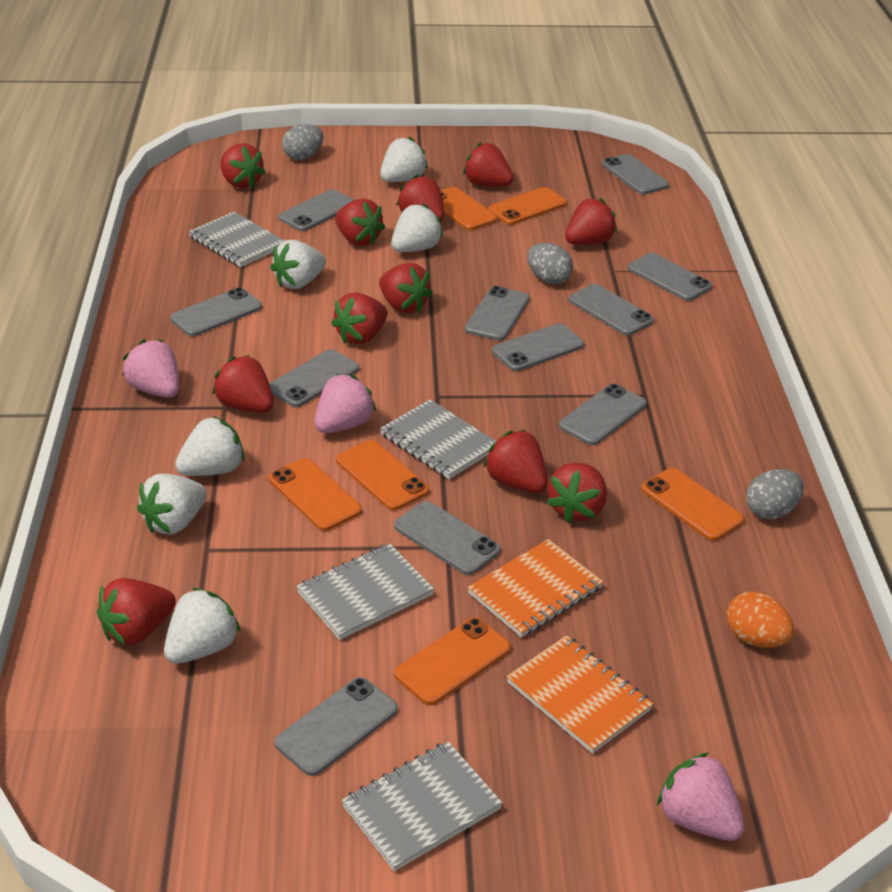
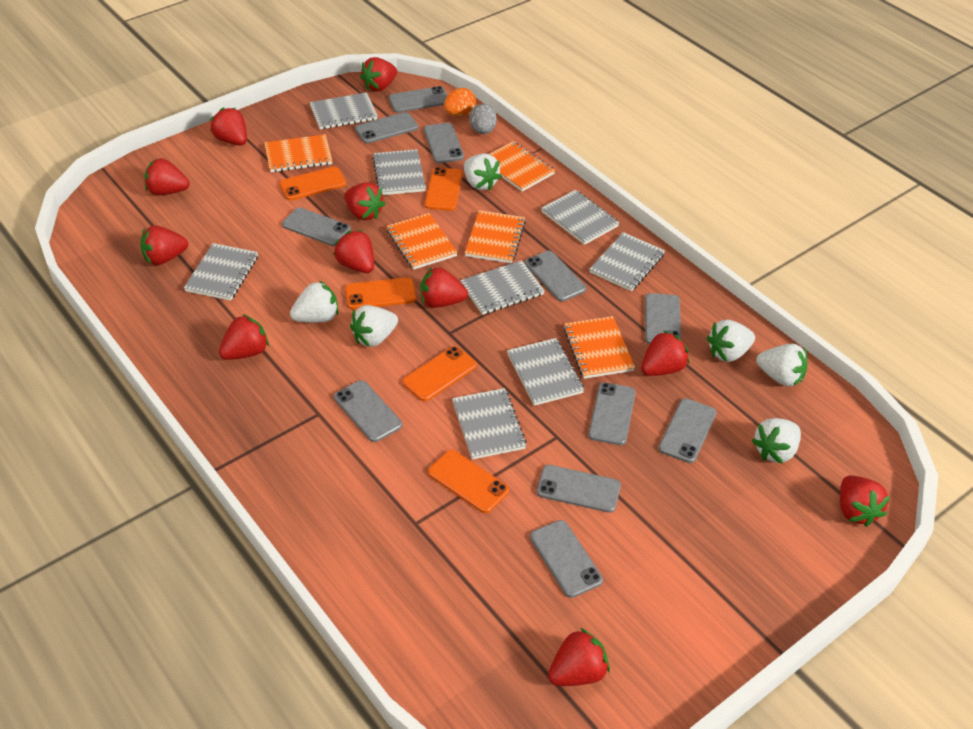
grey egg: 3 -> 1
grey notebook: 4 -> 8
orange notebook: 2 -> 5
orange phone: 6 -> 5
pink strawberry: 3 -> 0

